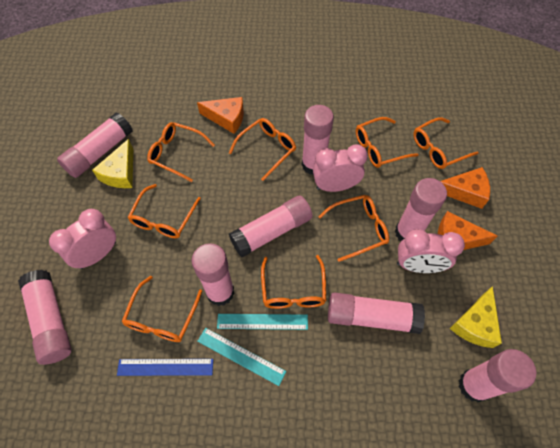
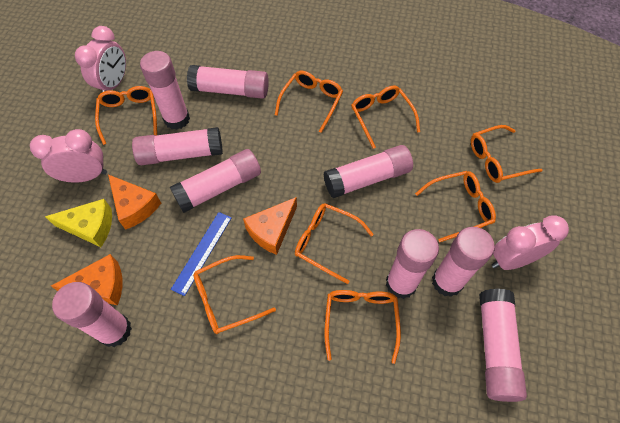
pink glue stick: 8 -> 9
turquoise ruler: 2 -> 0
yellow cheese: 2 -> 1

